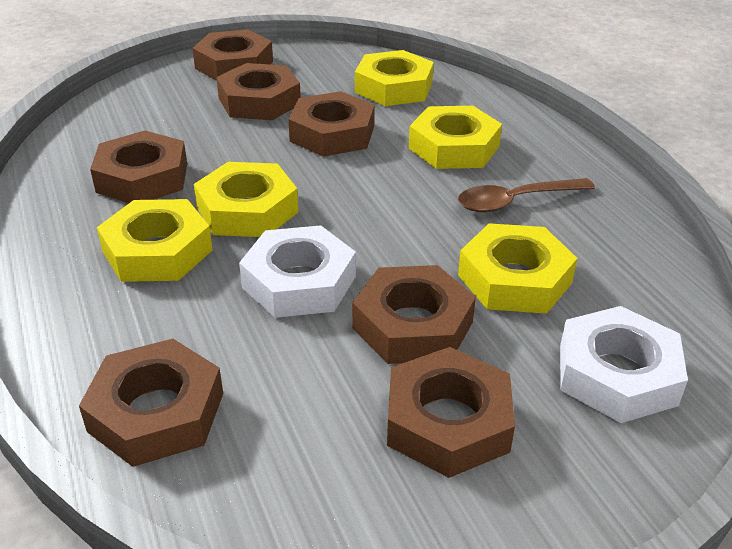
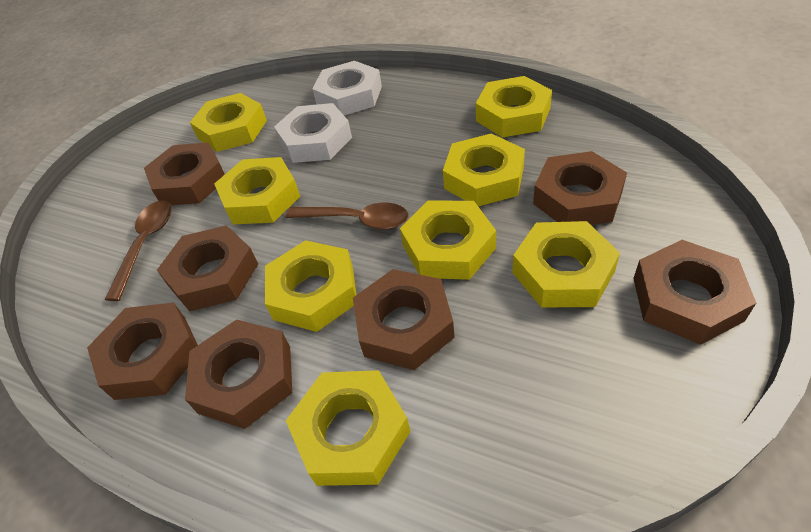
brown spoon: 1 -> 2
yellow nut: 5 -> 8

